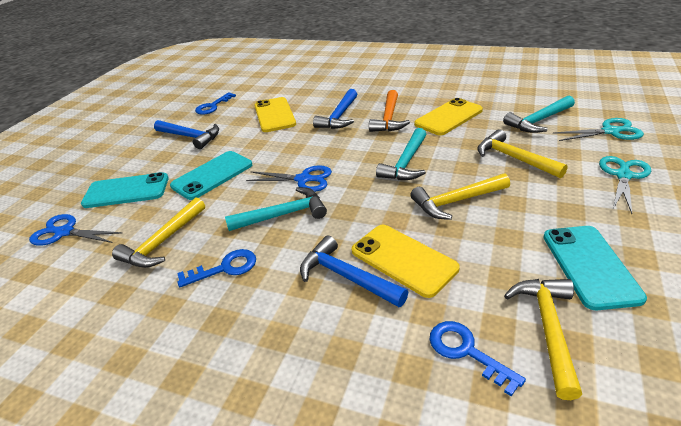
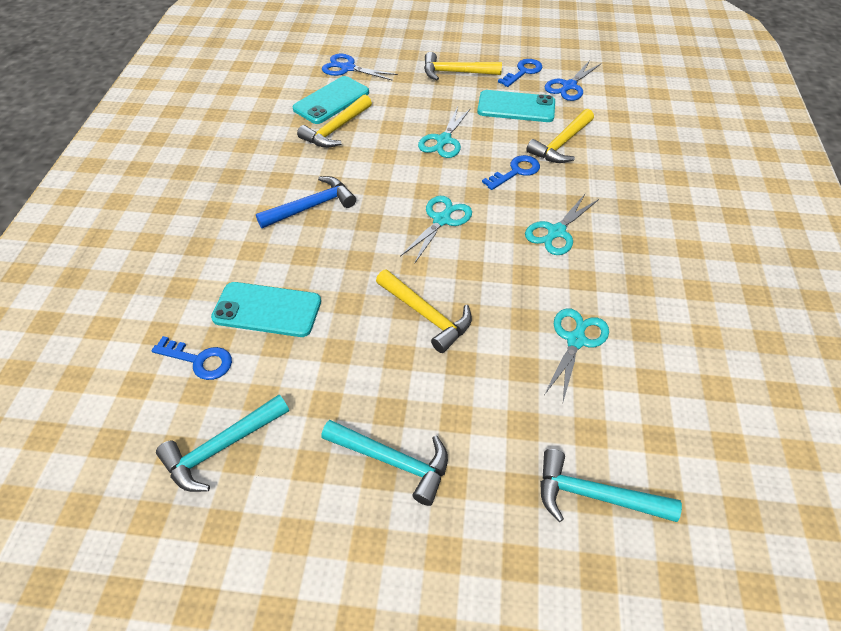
blue hammer: 3 -> 1
orange hammer: 1 -> 0
turquoise scissors: 2 -> 4
yellow phone: 3 -> 0

